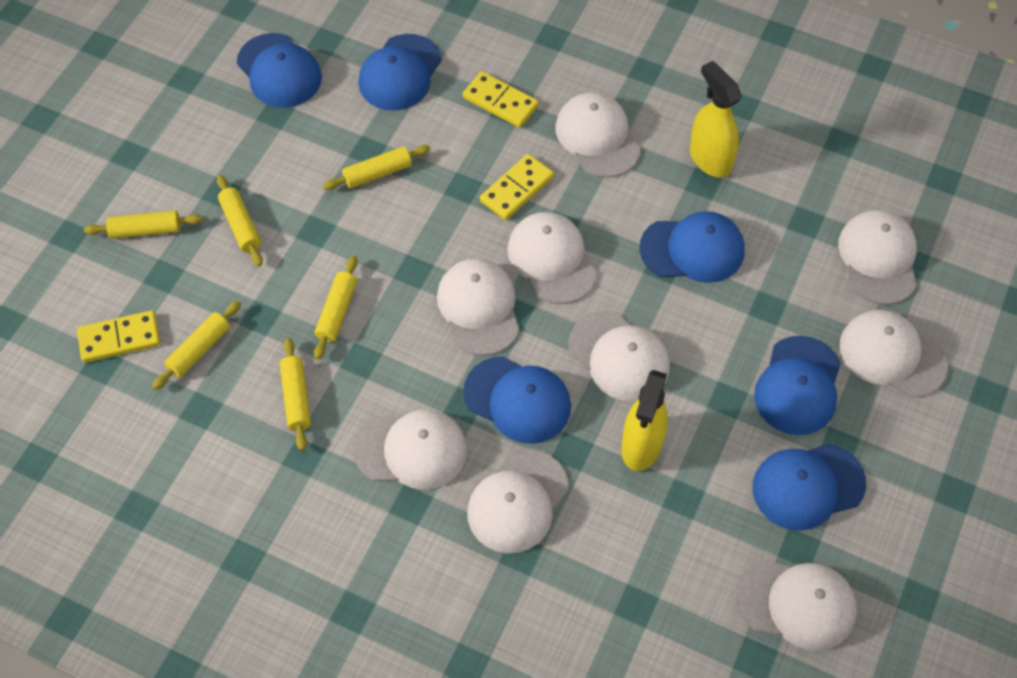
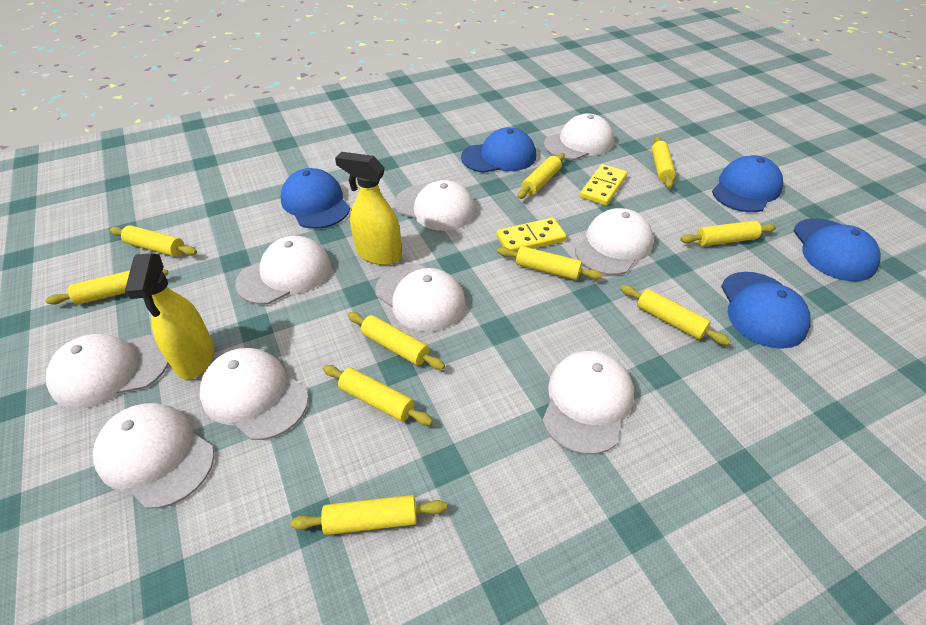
blue cap: 6 -> 5
yellow domino: 3 -> 2
yellow rolling pin: 6 -> 10

